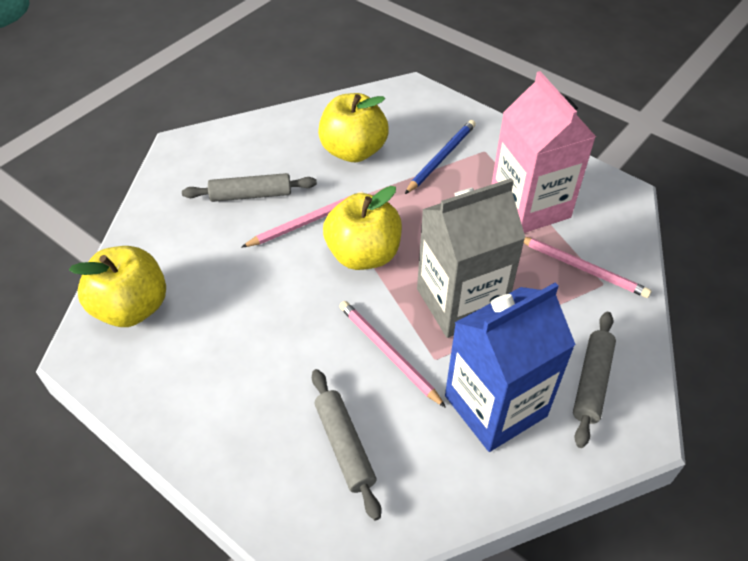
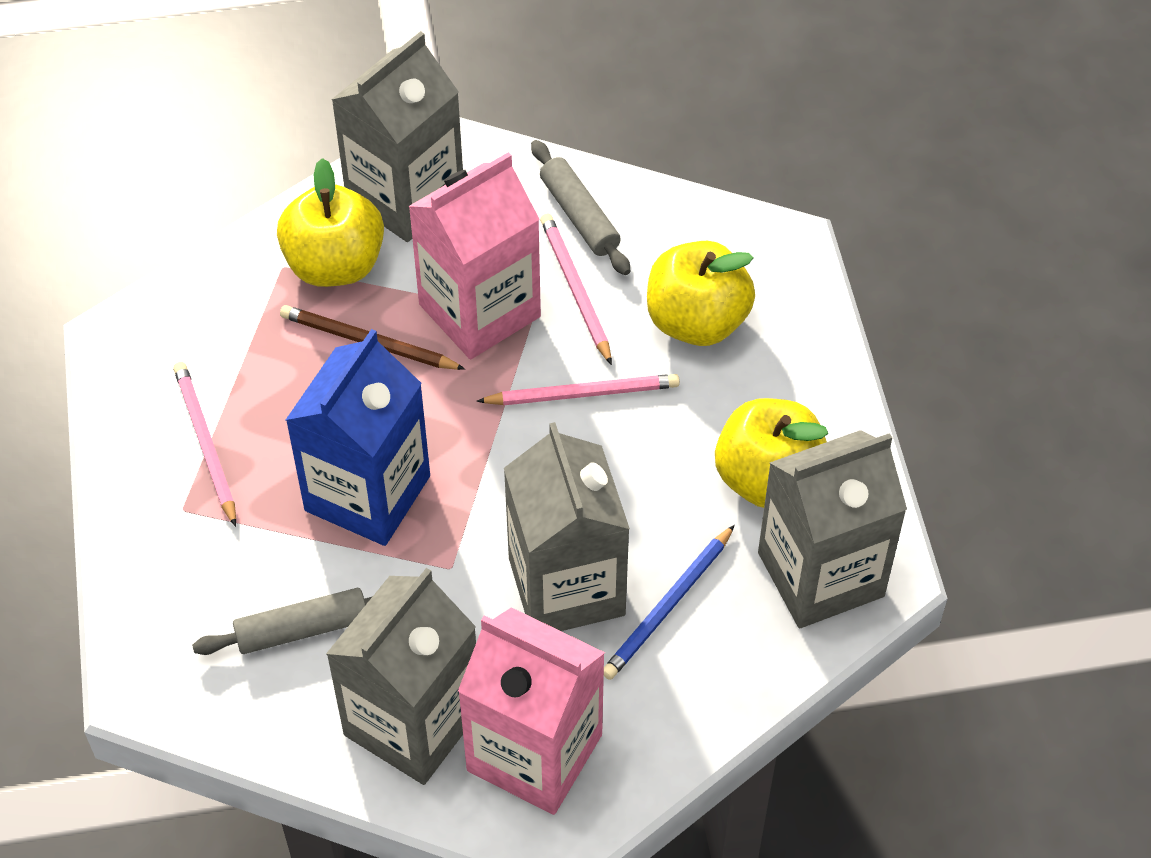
brown pencil: 0 -> 1
grey carton: 1 -> 4
grey rolling pin: 3 -> 2
pink carton: 1 -> 2

